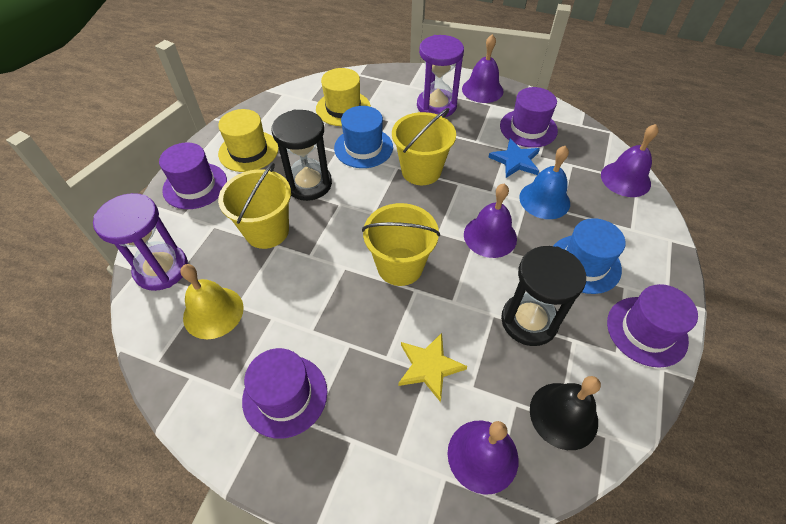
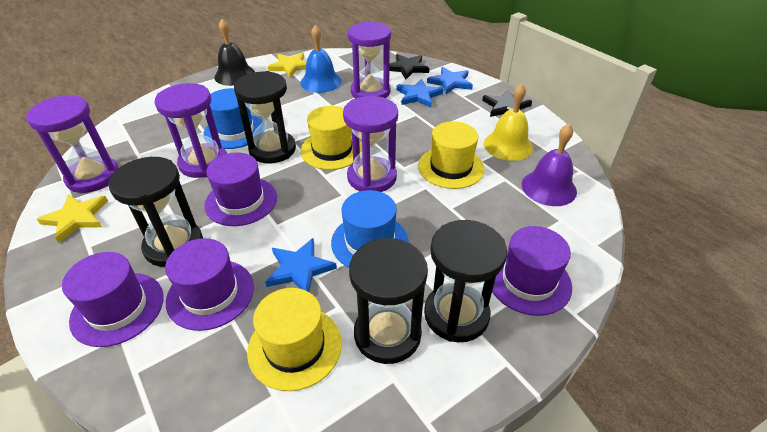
black hourglass: 2 -> 4
black star: 0 -> 2
blue star: 1 -> 3
purple bell: 4 -> 1
purple hourglass: 2 -> 4
yellow bucket: 3 -> 0
yellow hat: 2 -> 3
yellow star: 1 -> 2

